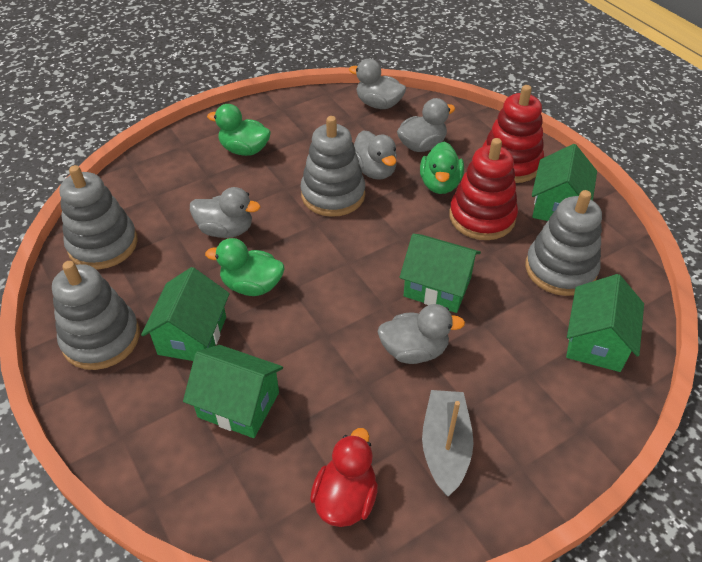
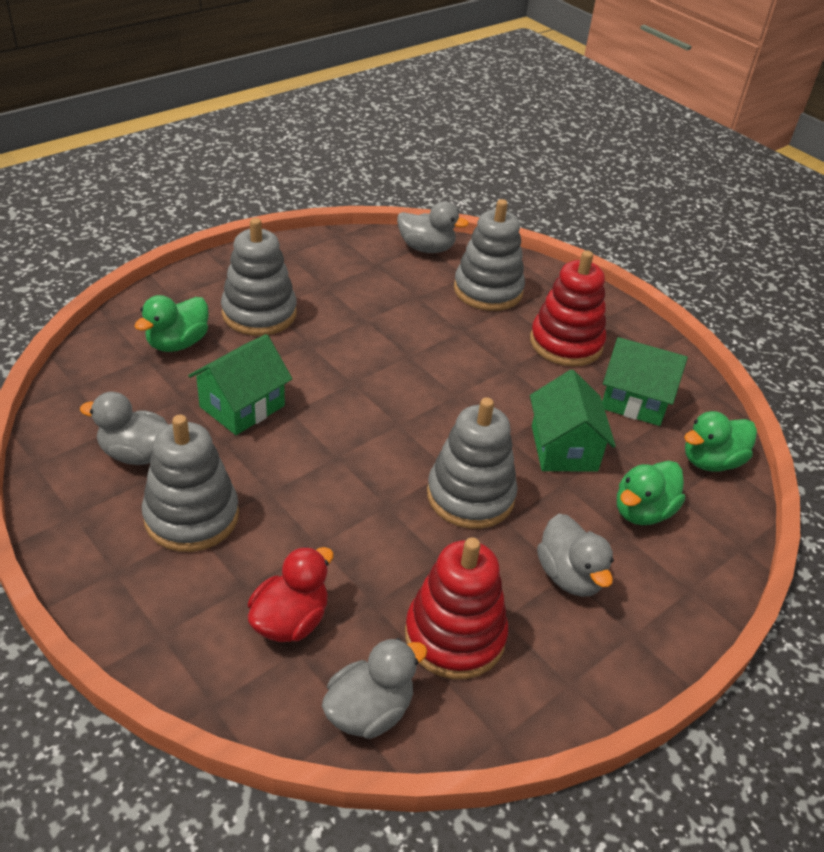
green house: 5 -> 3
grey boat: 1 -> 0
grey duck: 5 -> 4

